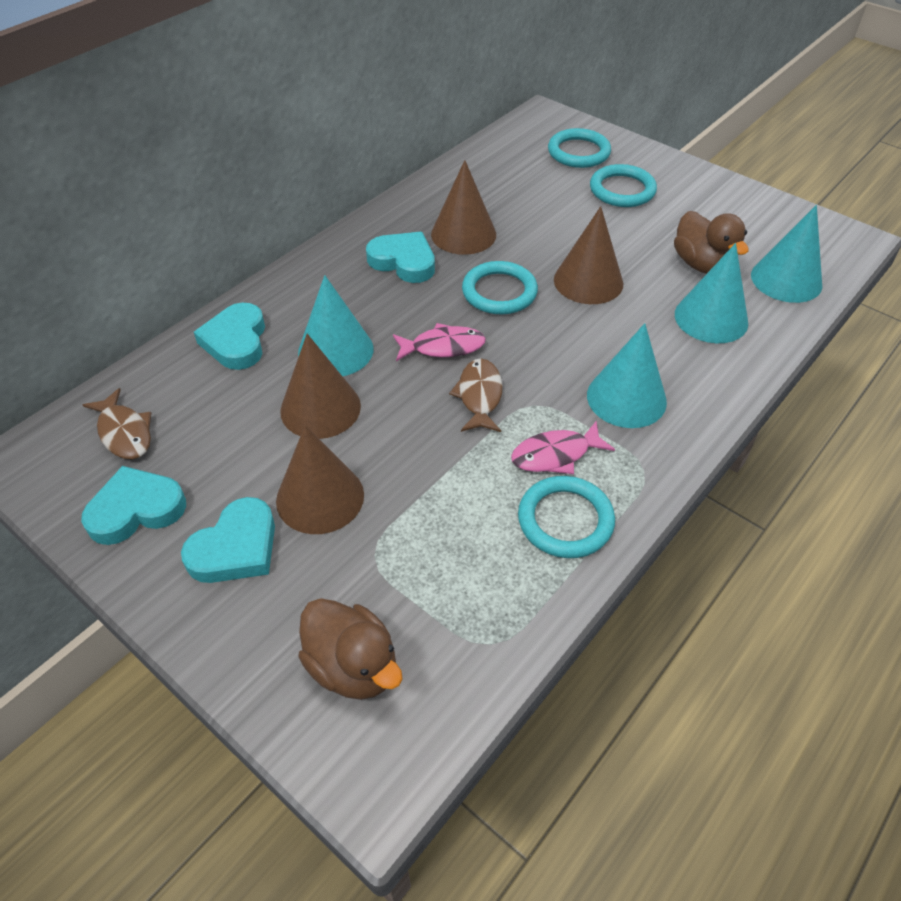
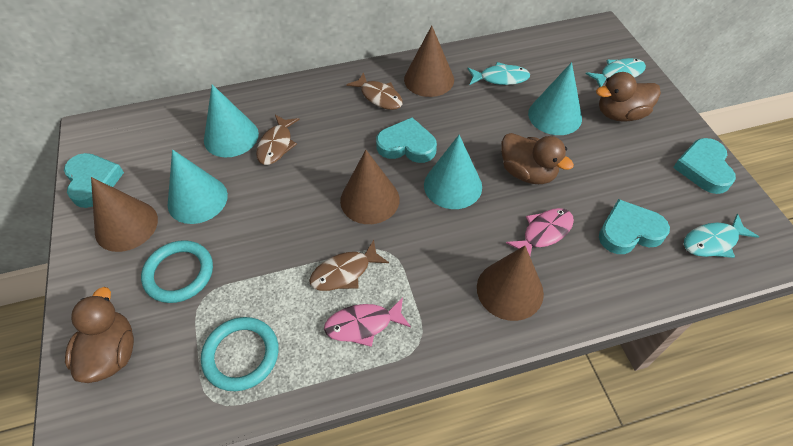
brown duck: 2 -> 3
brown fish: 2 -> 3
turquoise fish: 0 -> 3
turquoise ring: 4 -> 2

